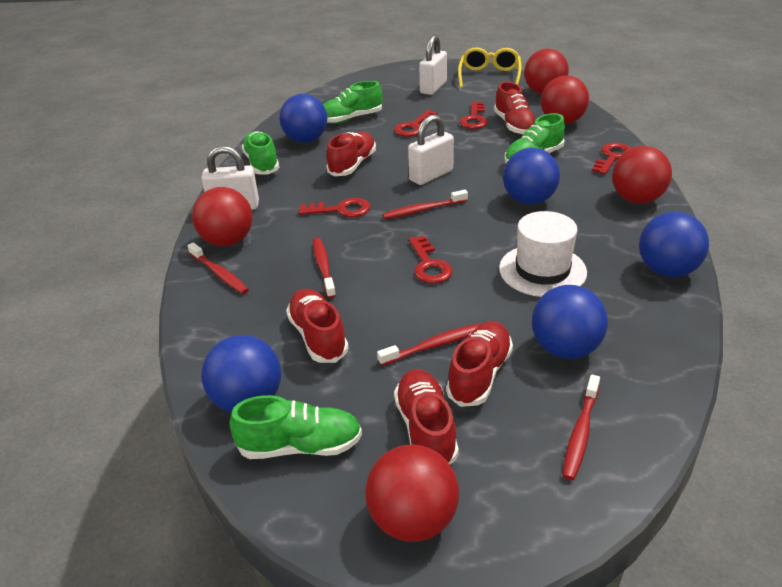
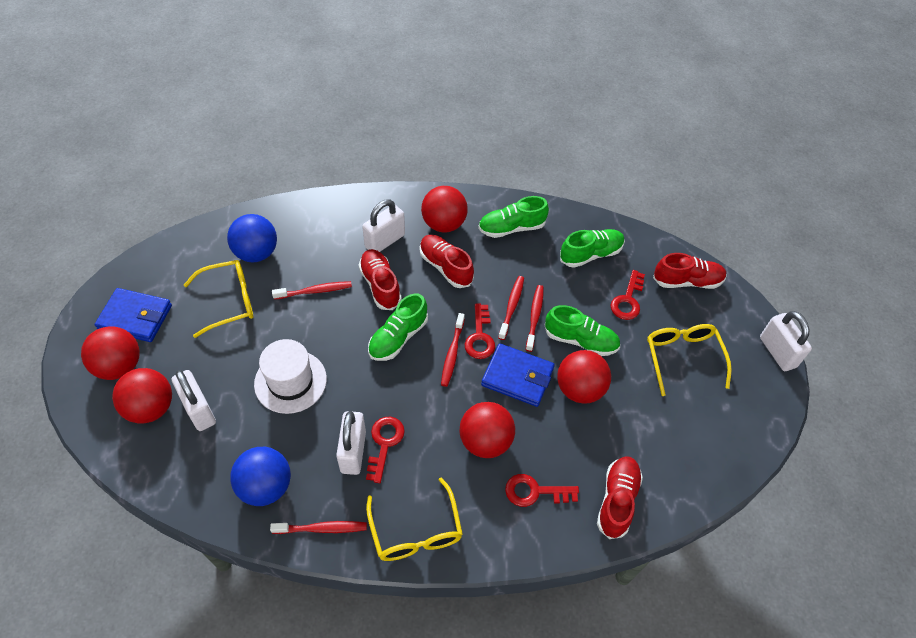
blue ball: 5 -> 2
blue wallet: 0 -> 2
red key: 5 -> 4
red shoe: 5 -> 4
white padlock: 3 -> 4
yellow glasses: 1 -> 3

